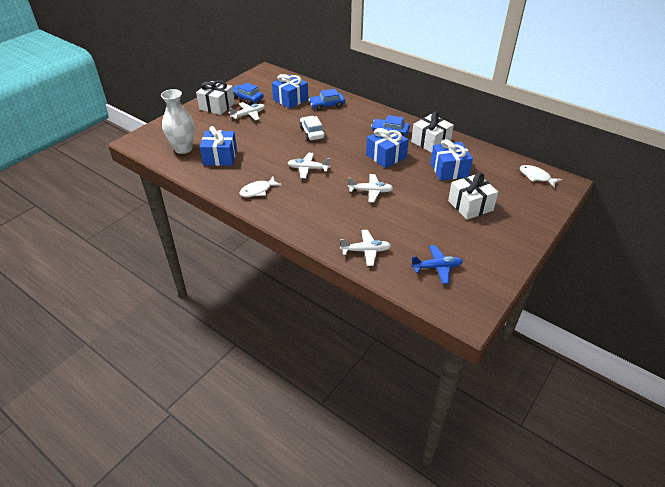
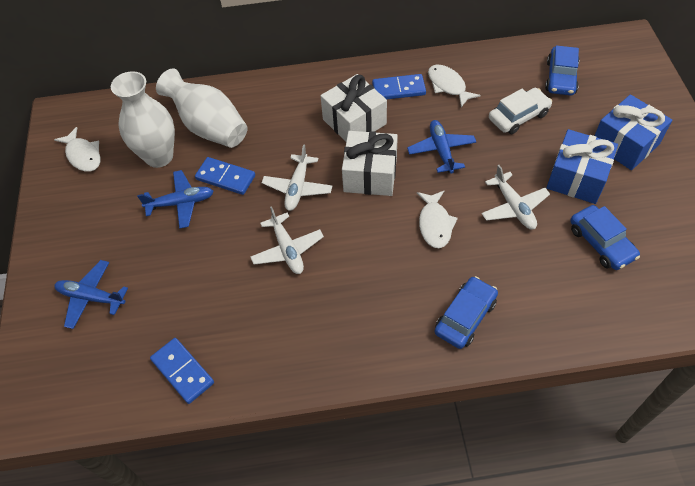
blue domino: 0 -> 3
blue gift: 4 -> 2
blue plane: 1 -> 3
white fish: 2 -> 3
white gift: 3 -> 2
white plane: 4 -> 3
white vase: 1 -> 2

